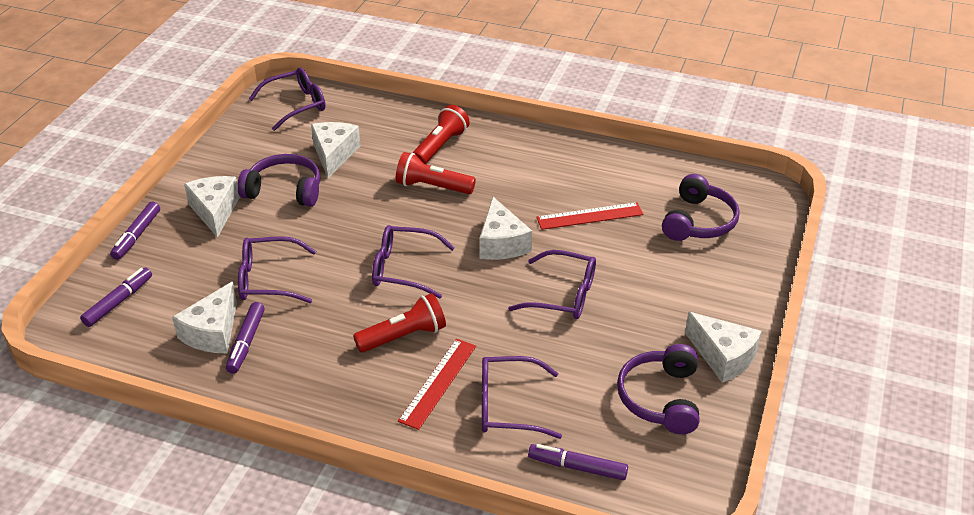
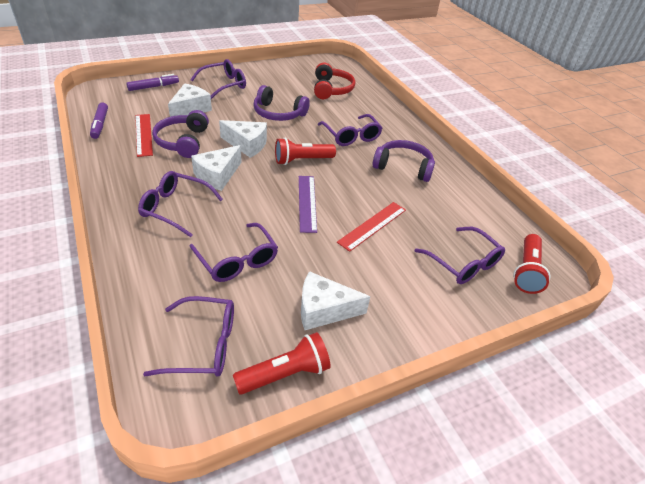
purple glasses: 5 -> 6
purple marker: 4 -> 2
purple ruler: 0 -> 1
red headphones: 0 -> 1
white cheese: 5 -> 4

